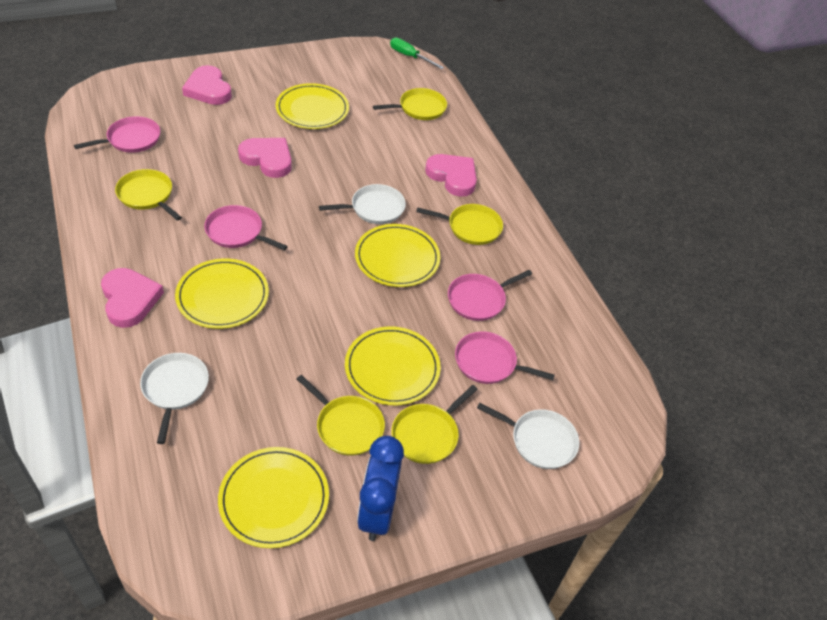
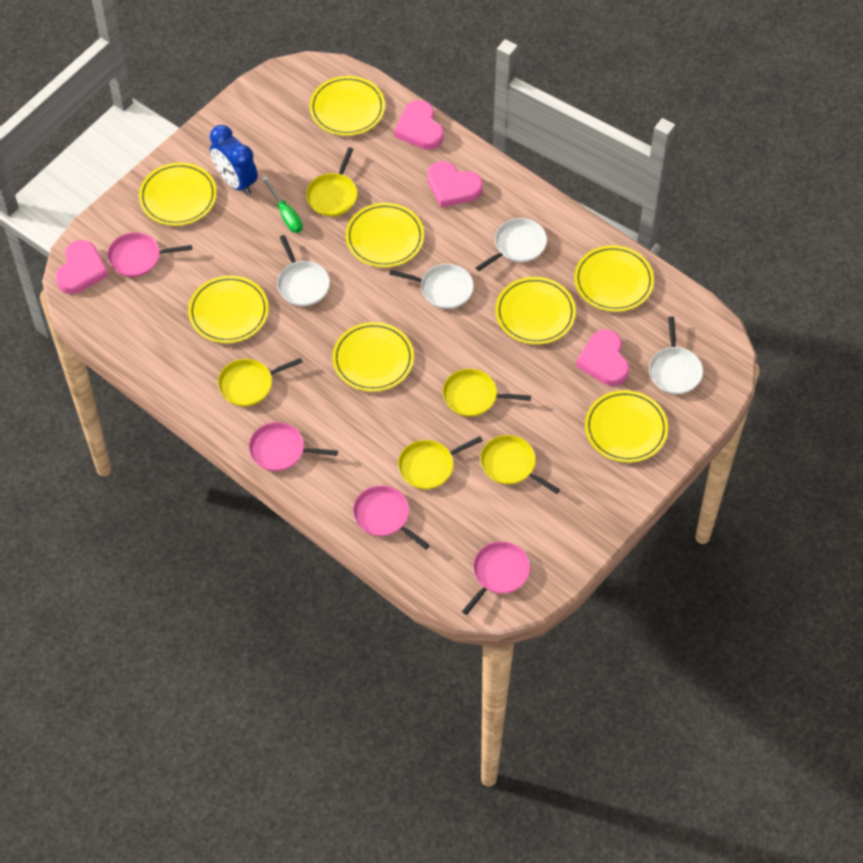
white pan: 3 -> 4
yellow plate: 5 -> 8

